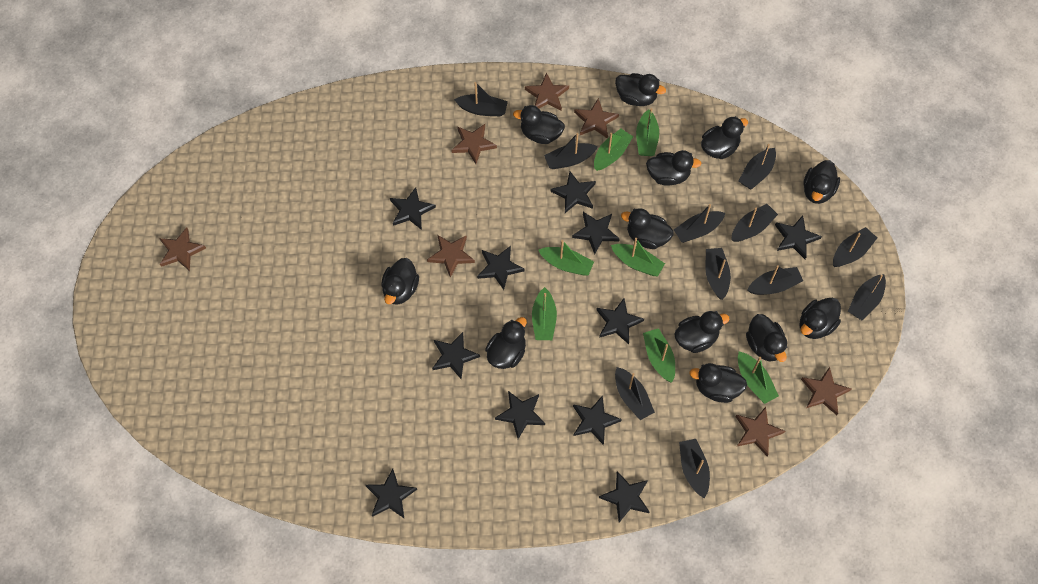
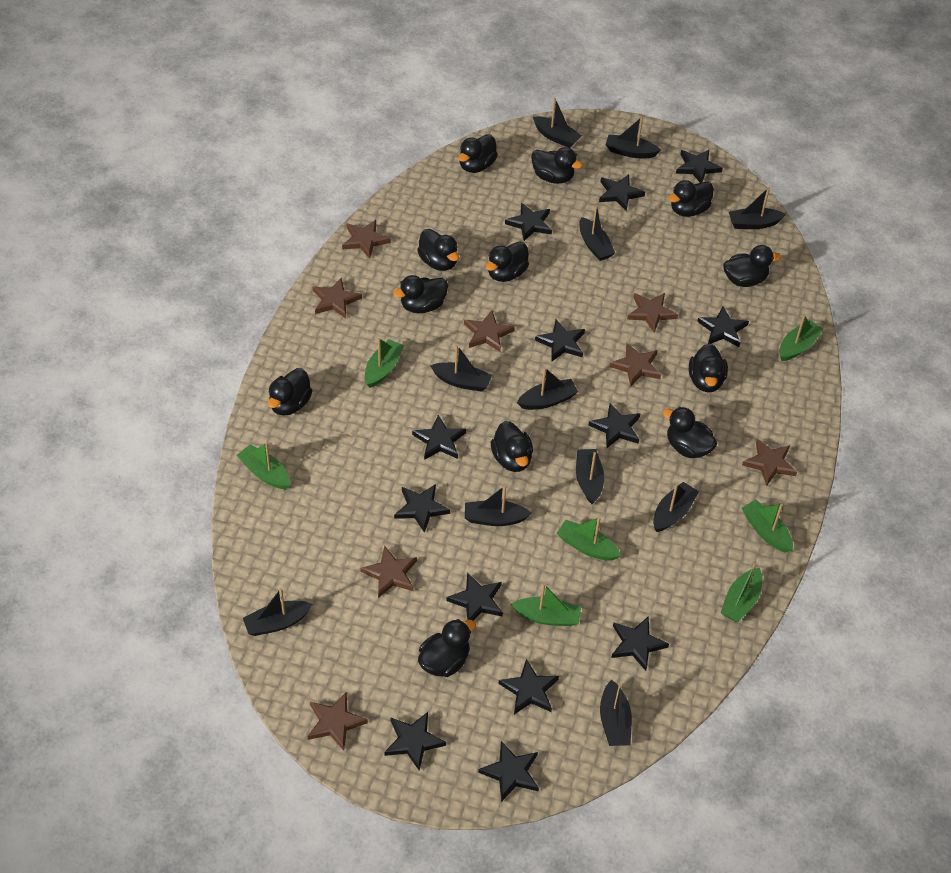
black star: 11 -> 13
brown star: 7 -> 8

